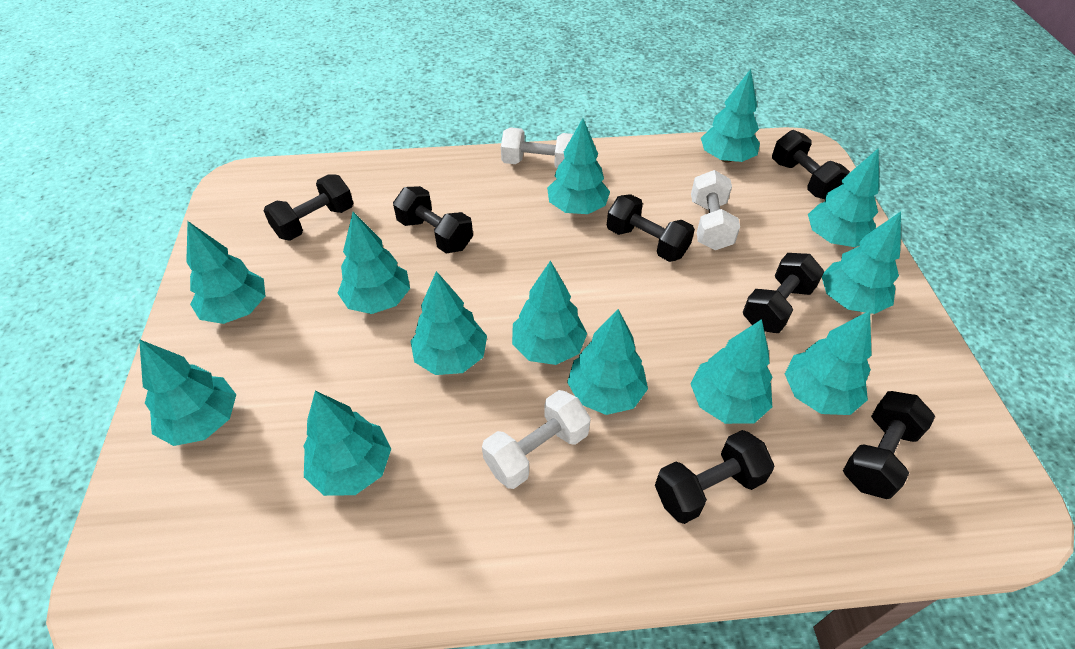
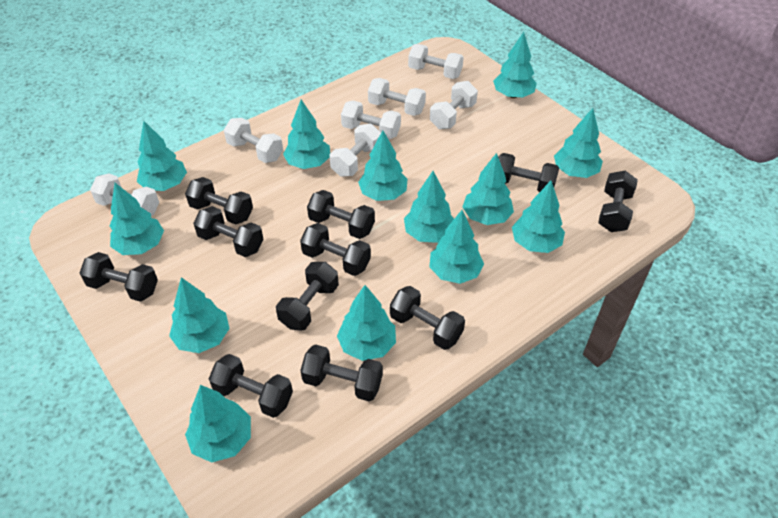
black dumbbell: 7 -> 11
white dumbbell: 3 -> 7

